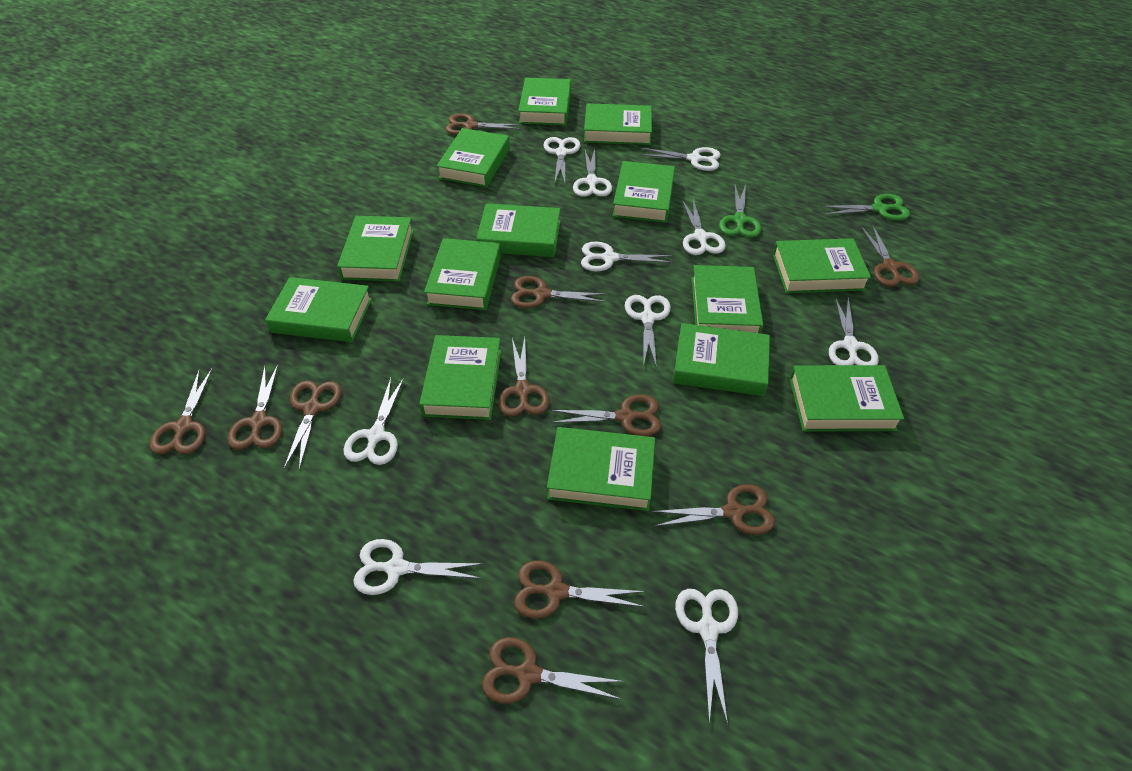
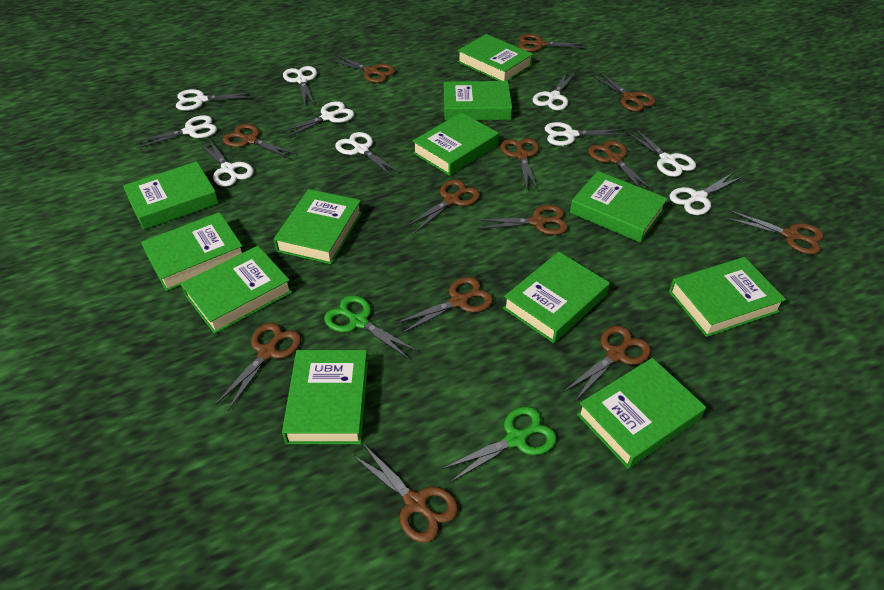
brown scissors: 11 -> 13
green book: 14 -> 12

